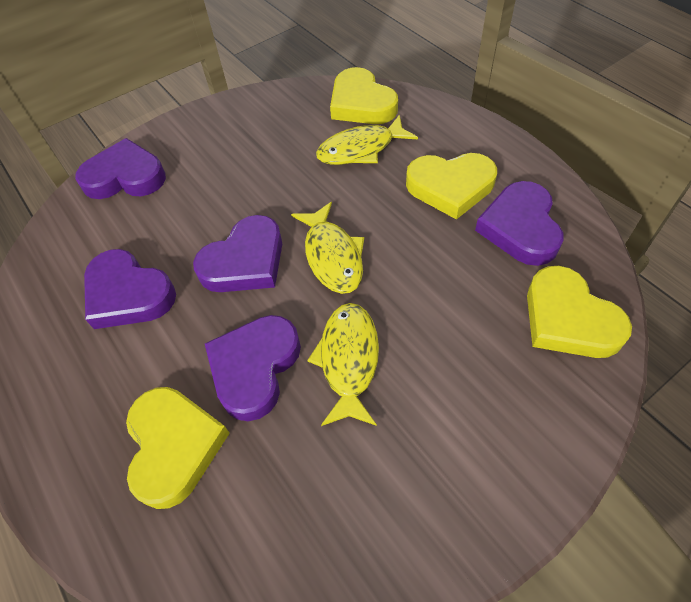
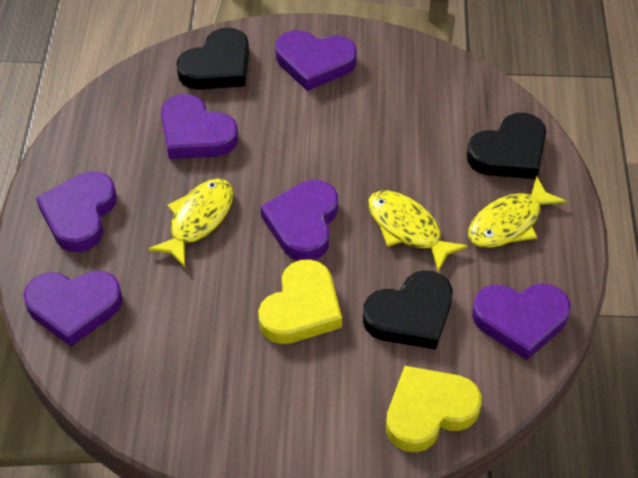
black heart: 0 -> 3
purple heart: 5 -> 6
yellow heart: 4 -> 2

